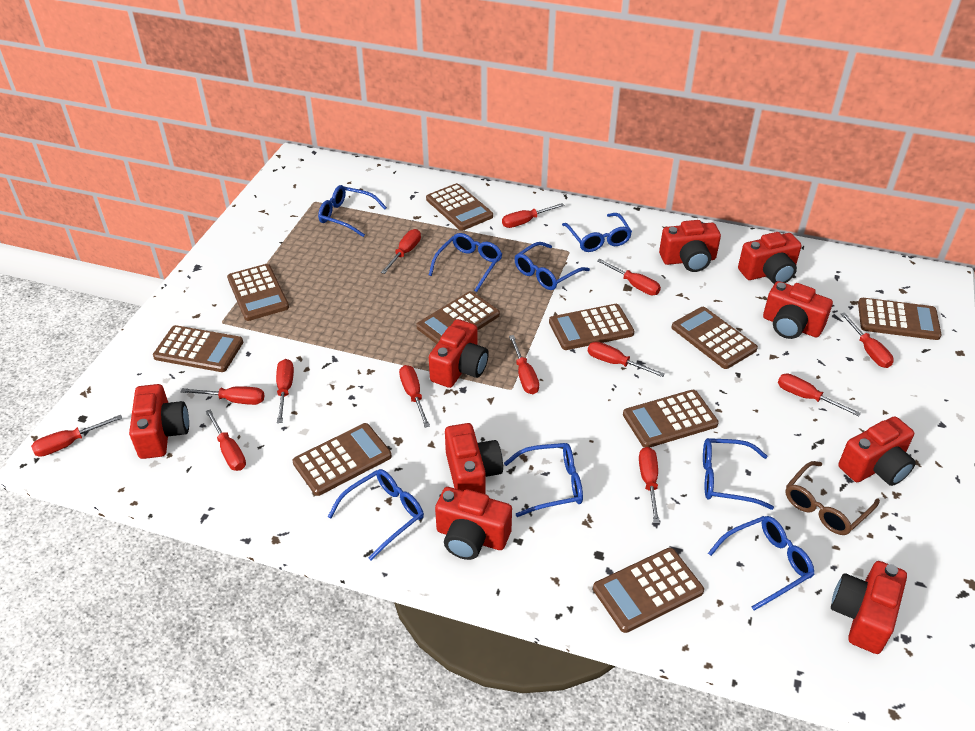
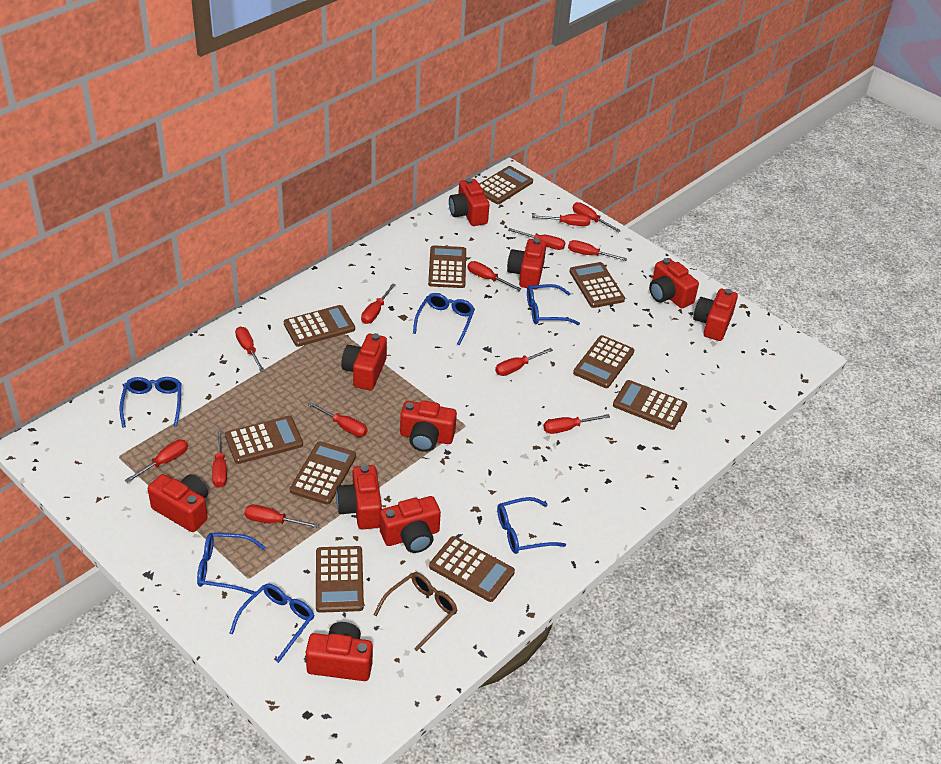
blue glasses: 8 -> 6
red camera: 9 -> 10

